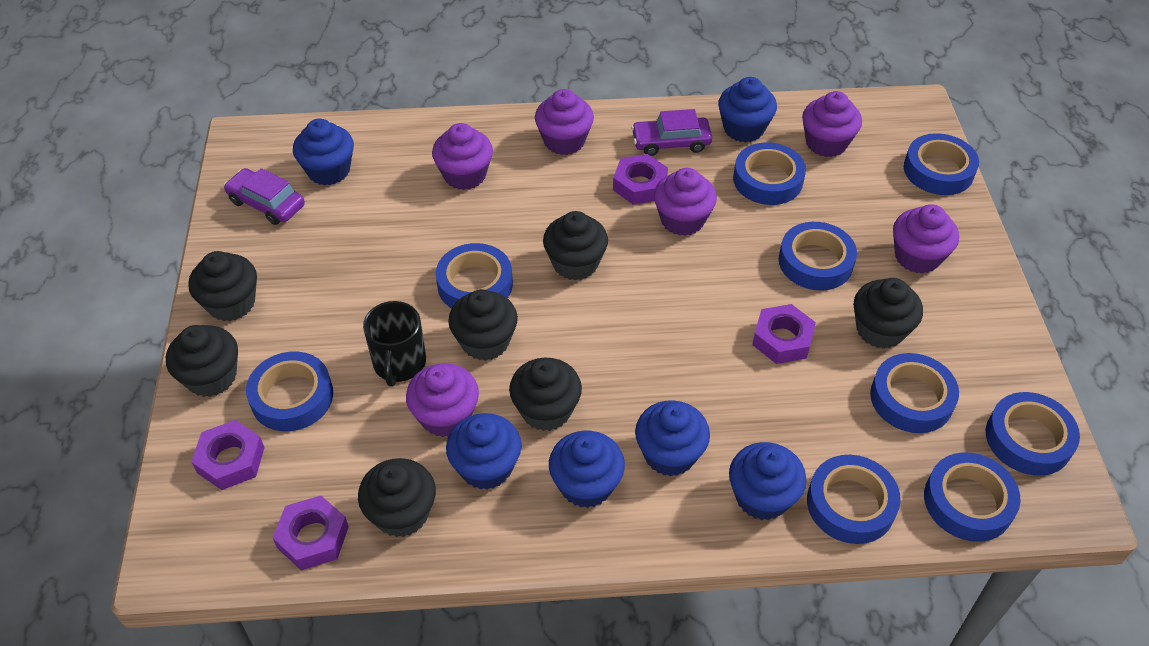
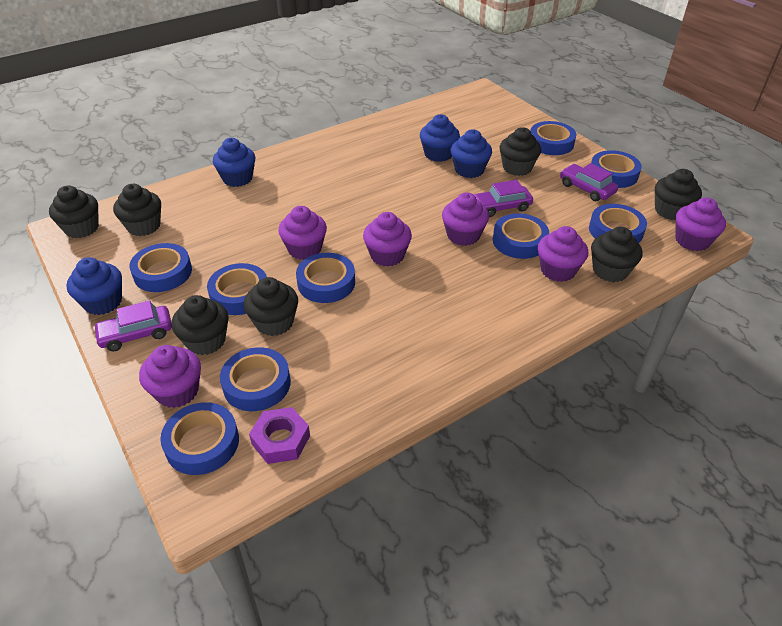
black mug: 1 -> 0
blue cupcake: 6 -> 4
purple car: 2 -> 3
purple nut: 4 -> 1

